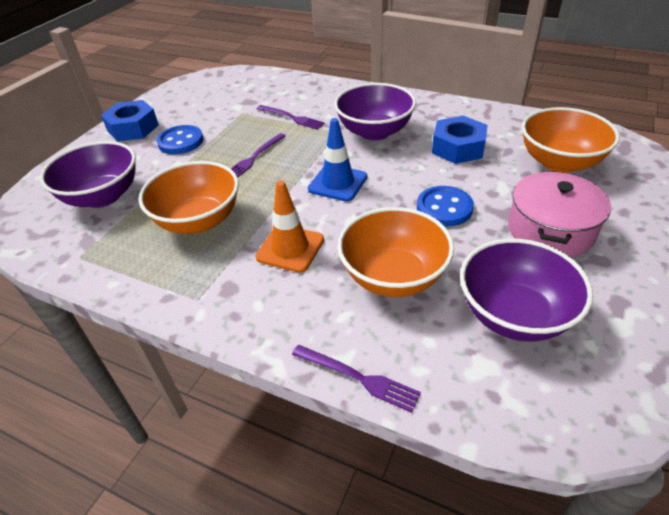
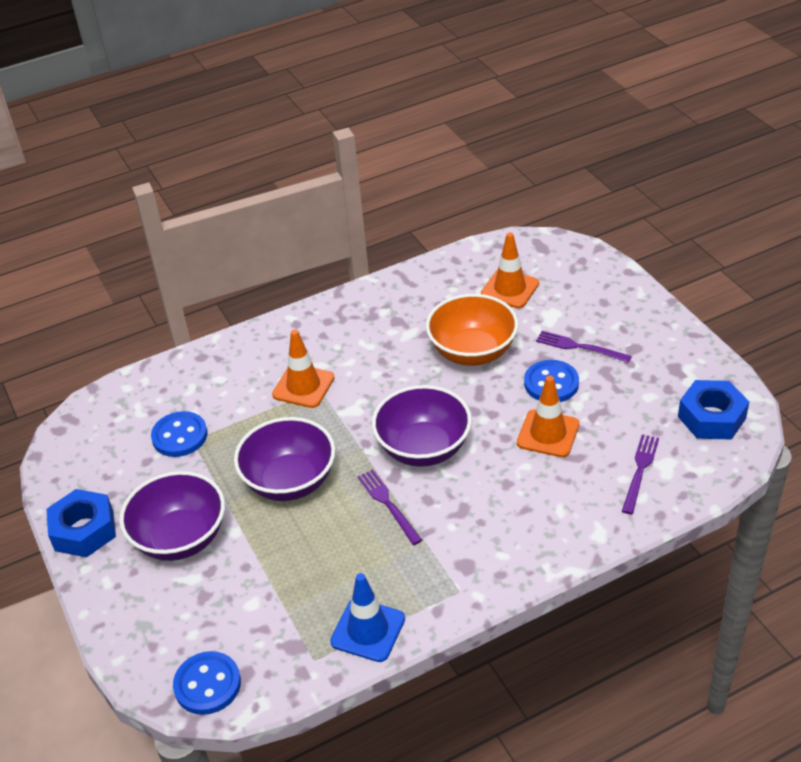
blue button: 2 -> 3
orange bowl: 3 -> 1
orange traffic cone: 1 -> 3
pink pot: 1 -> 0

